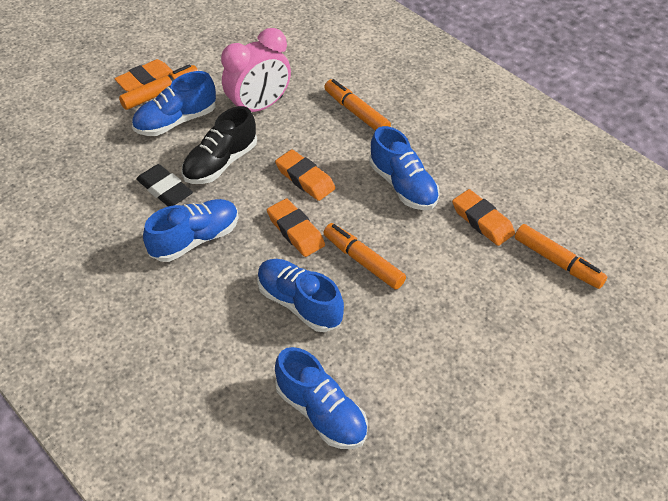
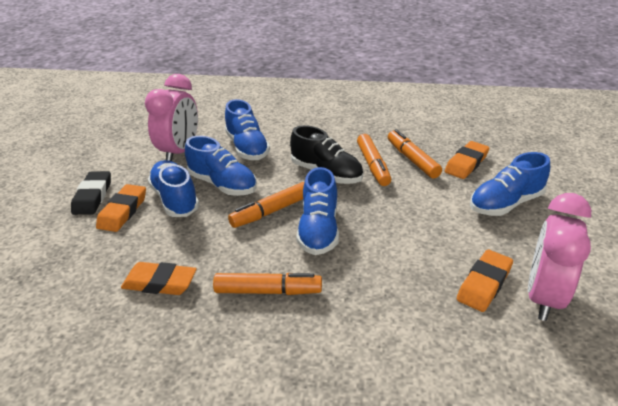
pink clock: 1 -> 2

